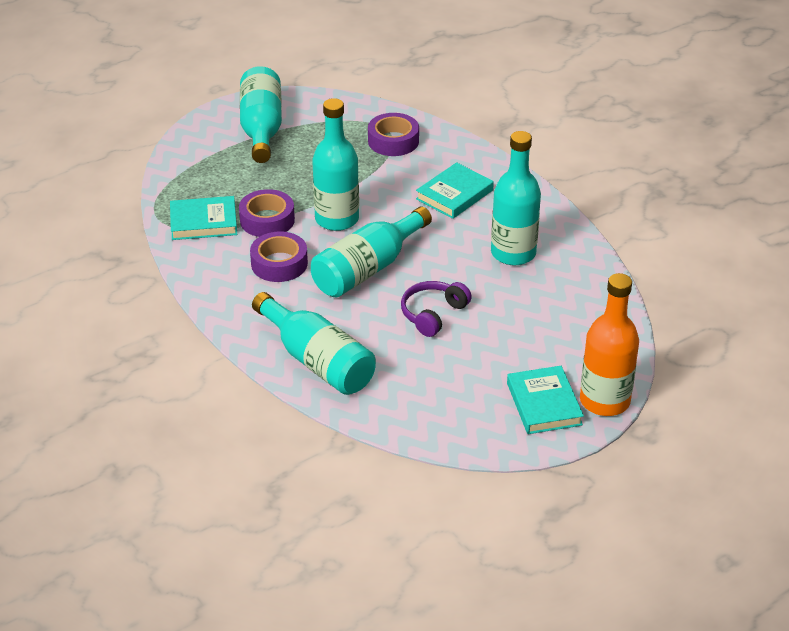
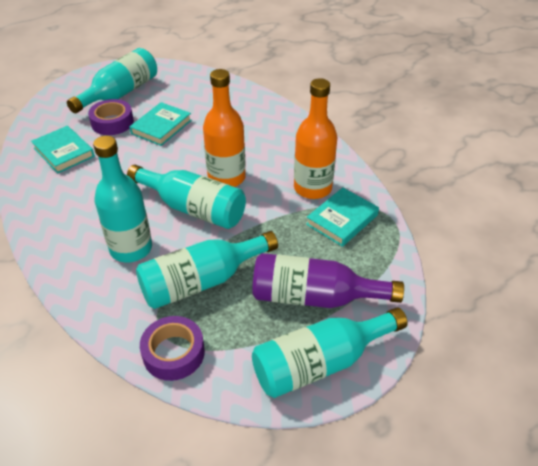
orange bottle: 1 -> 2
purple bottle: 0 -> 1
purple headphones: 1 -> 0
purple tape: 3 -> 2

